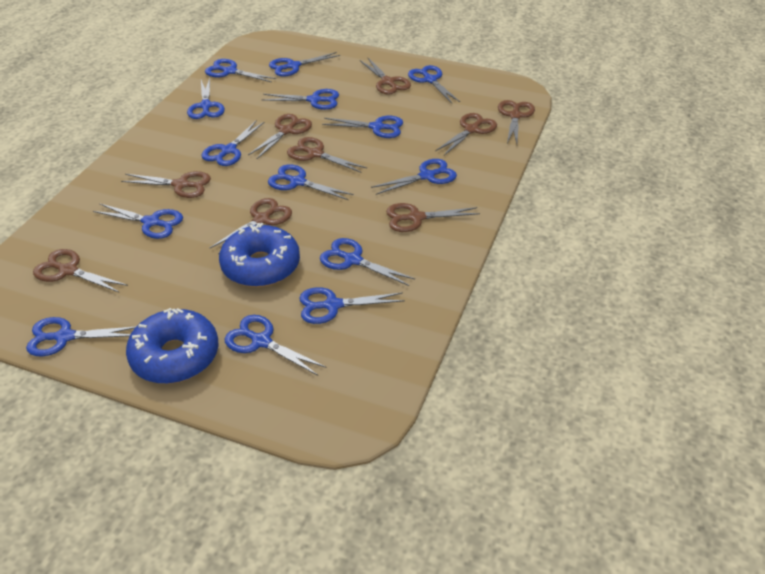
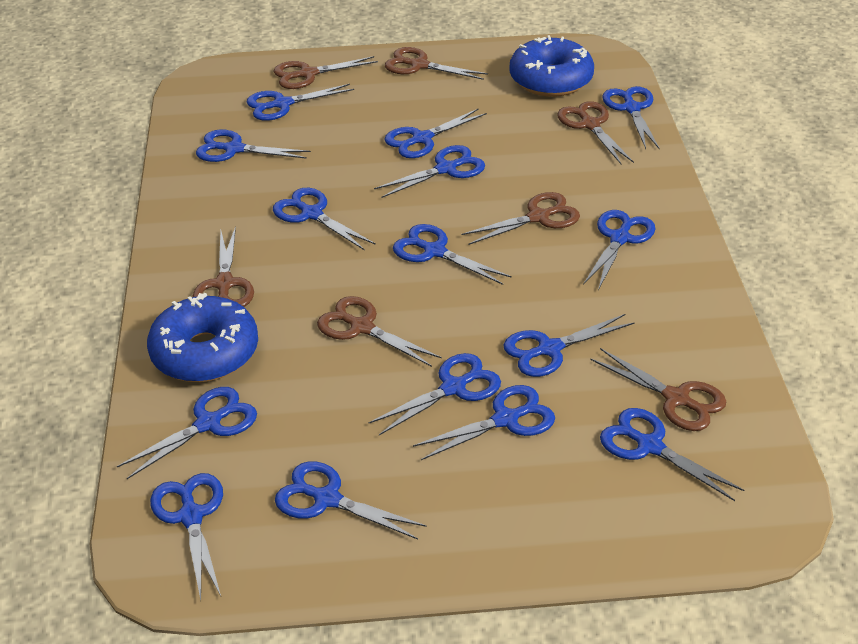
blue scissors: 14 -> 15
brown scissors: 9 -> 7

